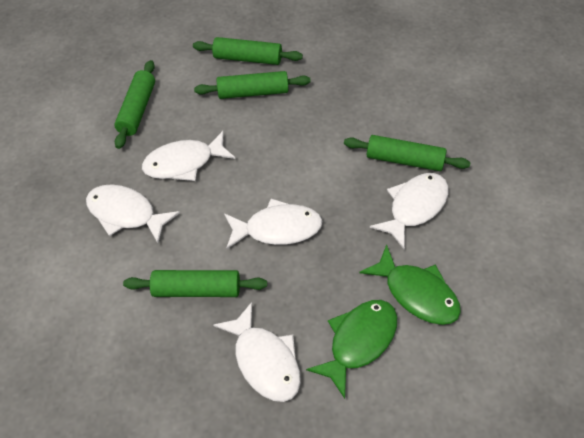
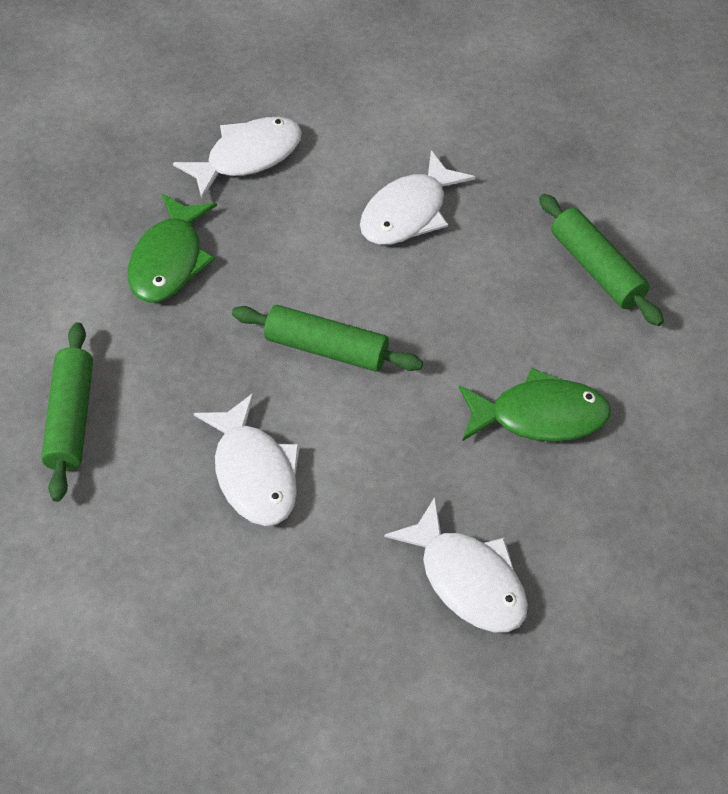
green rolling pin: 5 -> 3
white fish: 5 -> 4

